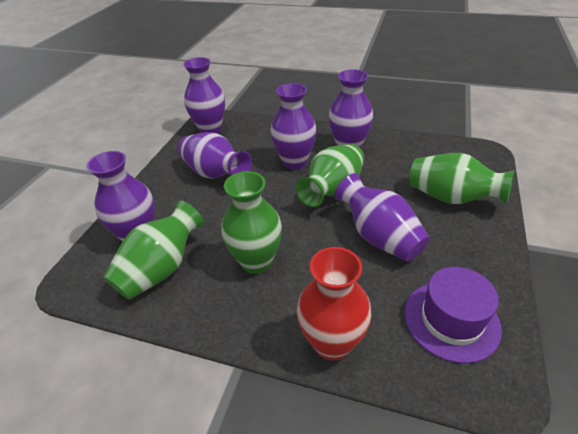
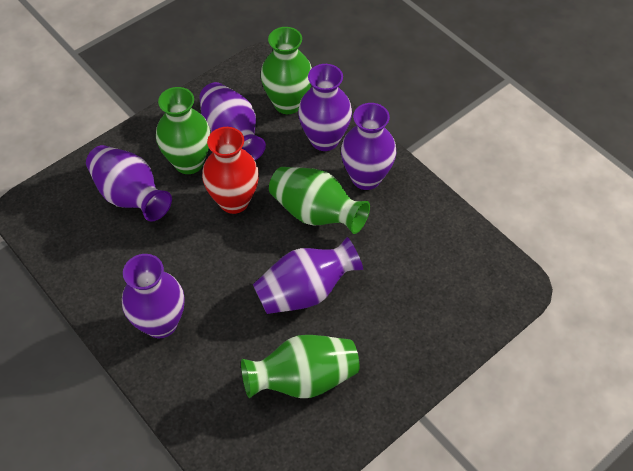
purple hat: 1 -> 0

